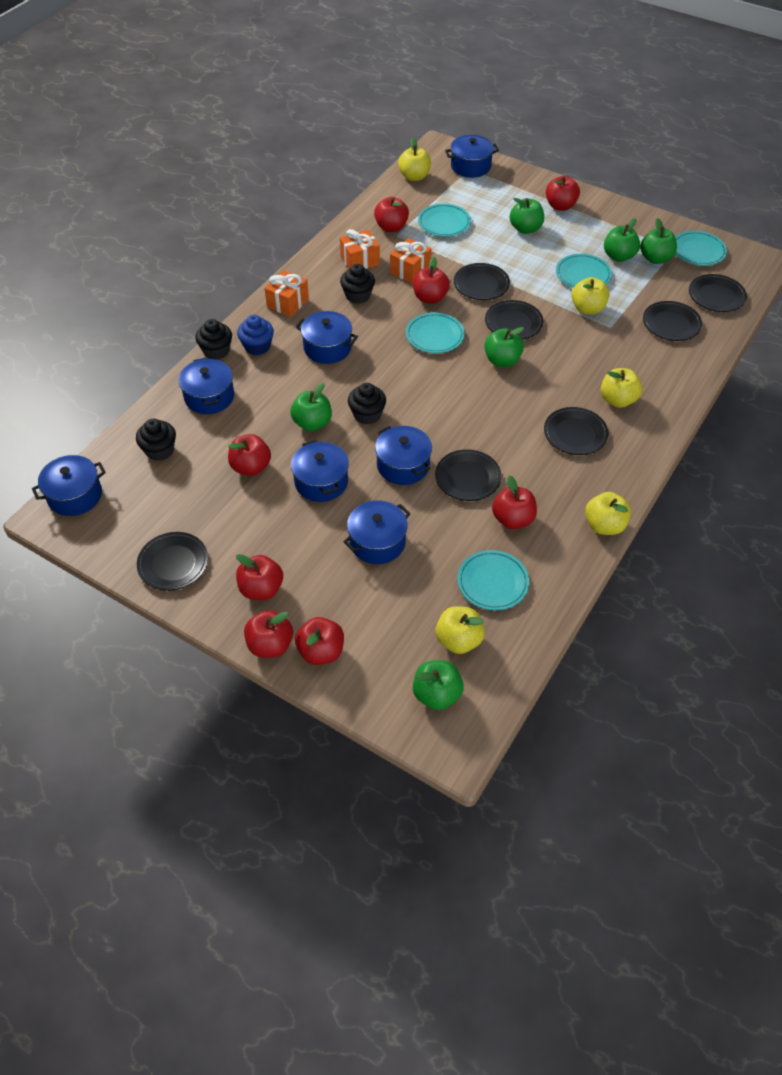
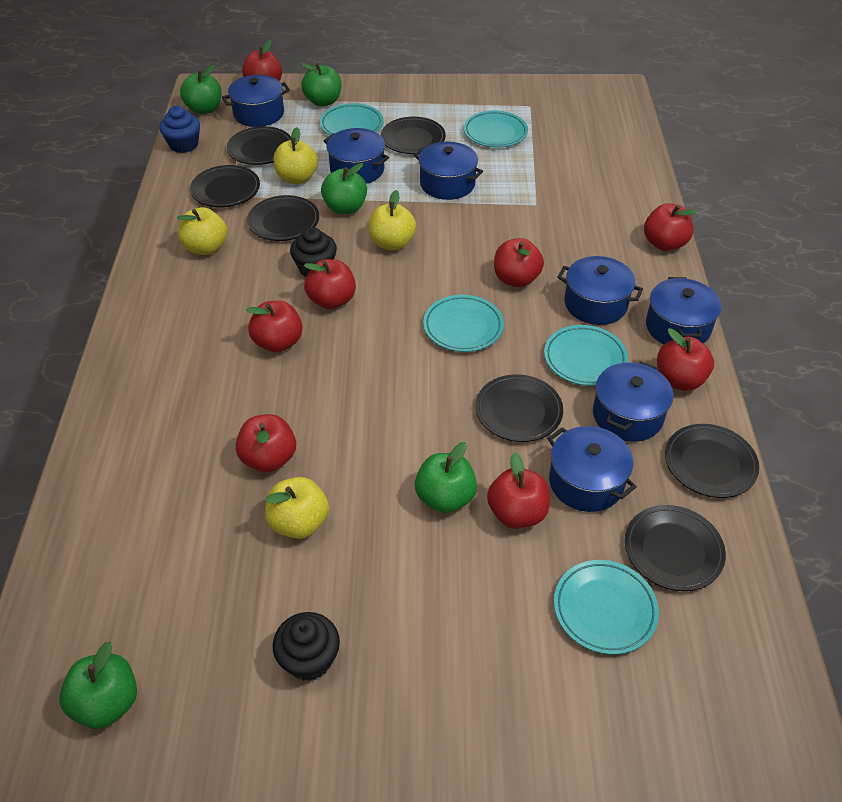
black cupcake: 4 -> 2
green apple: 6 -> 5
orange gift: 3 -> 0
yellow apple: 5 -> 4

